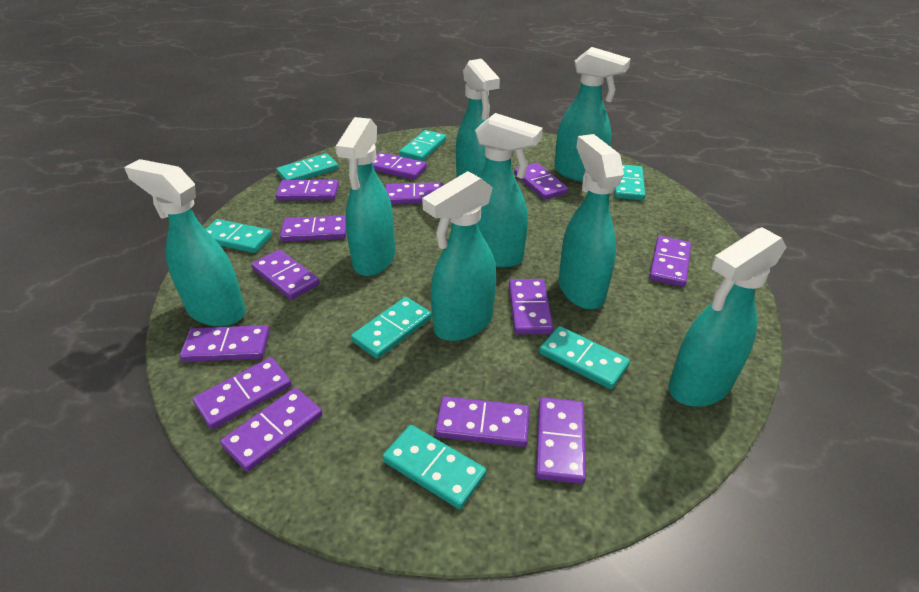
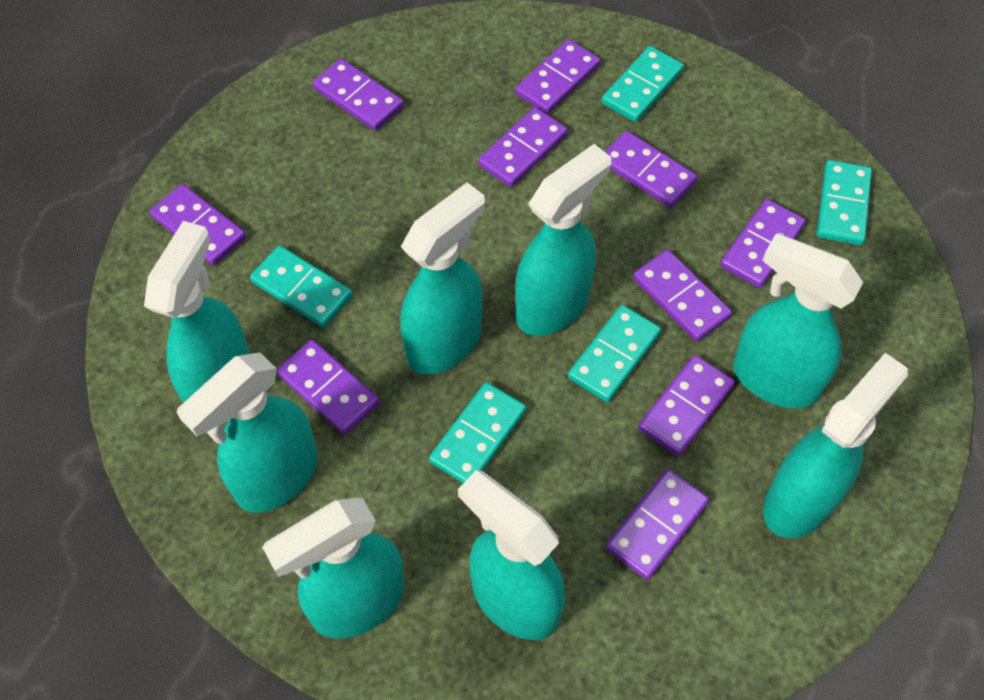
purple domino: 13 -> 10
turquoise domino: 7 -> 5

